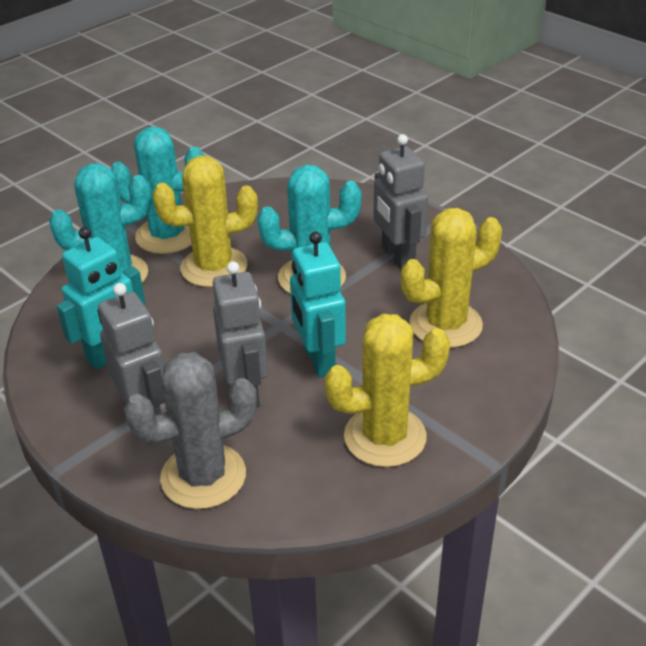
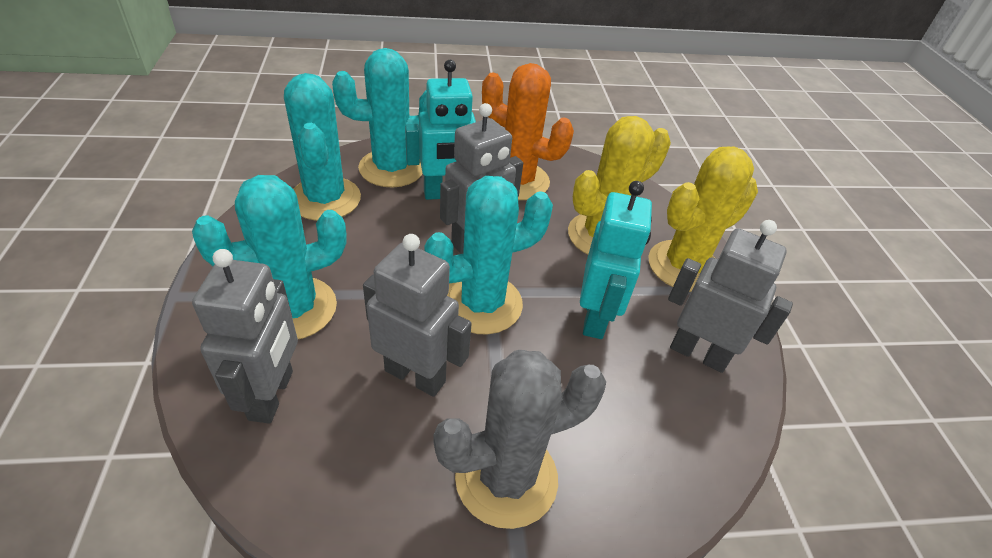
grey robot: 3 -> 4
orange cactus: 0 -> 1
turquoise cactus: 3 -> 4
yellow cactus: 3 -> 2

